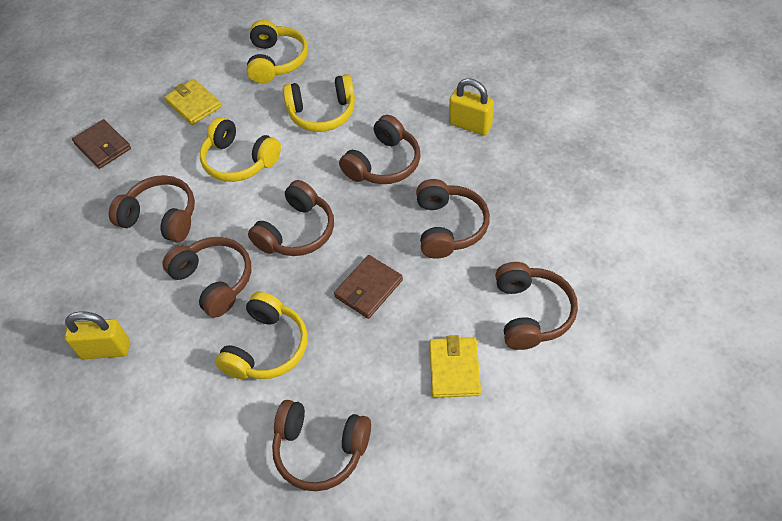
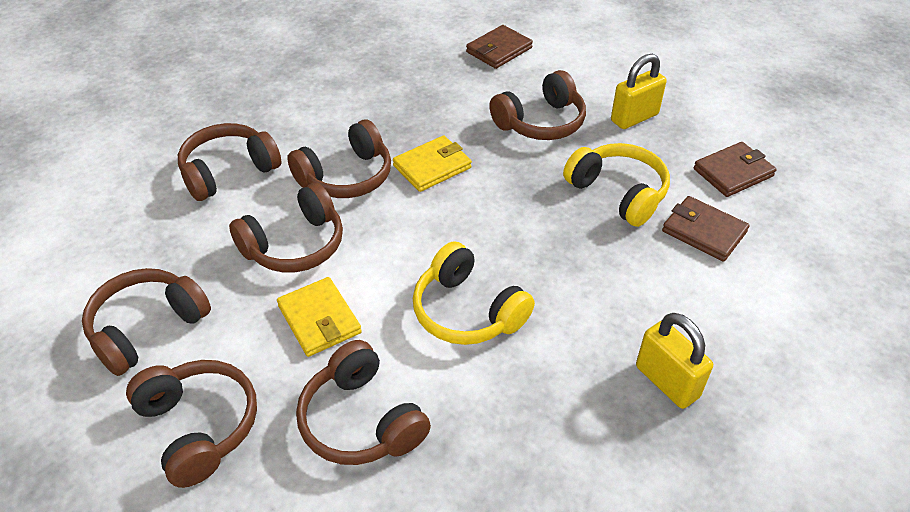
brown wallet: 2 -> 3
yellow headphones: 4 -> 2

